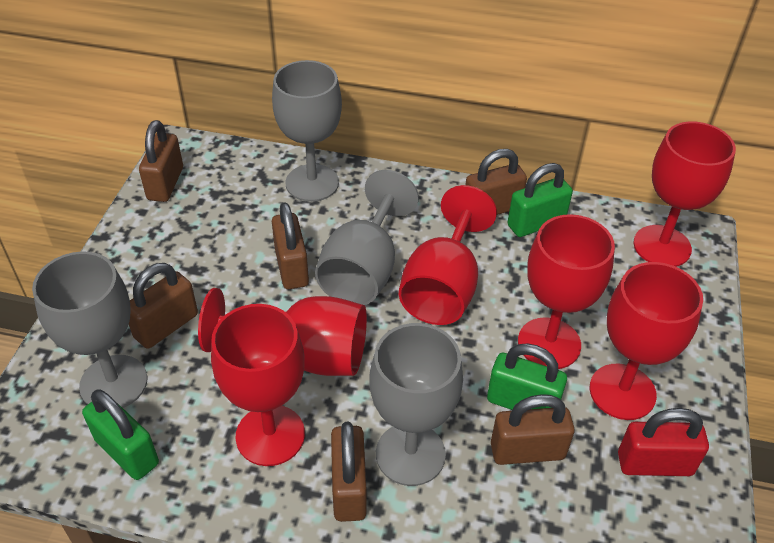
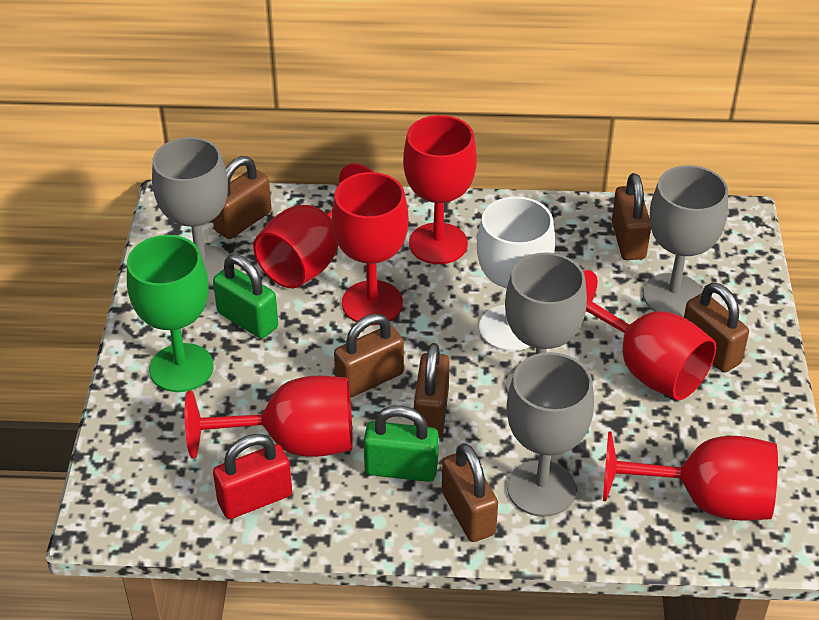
green goblet: 0 -> 1
green padlock: 3 -> 2
white goblet: 0 -> 1

